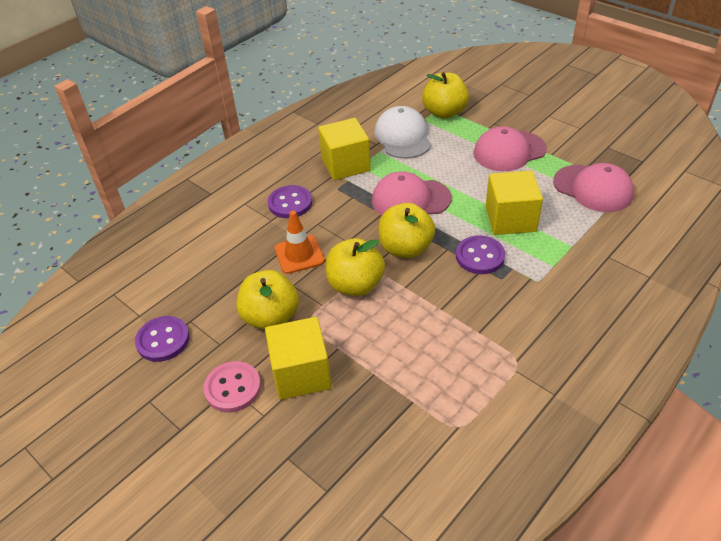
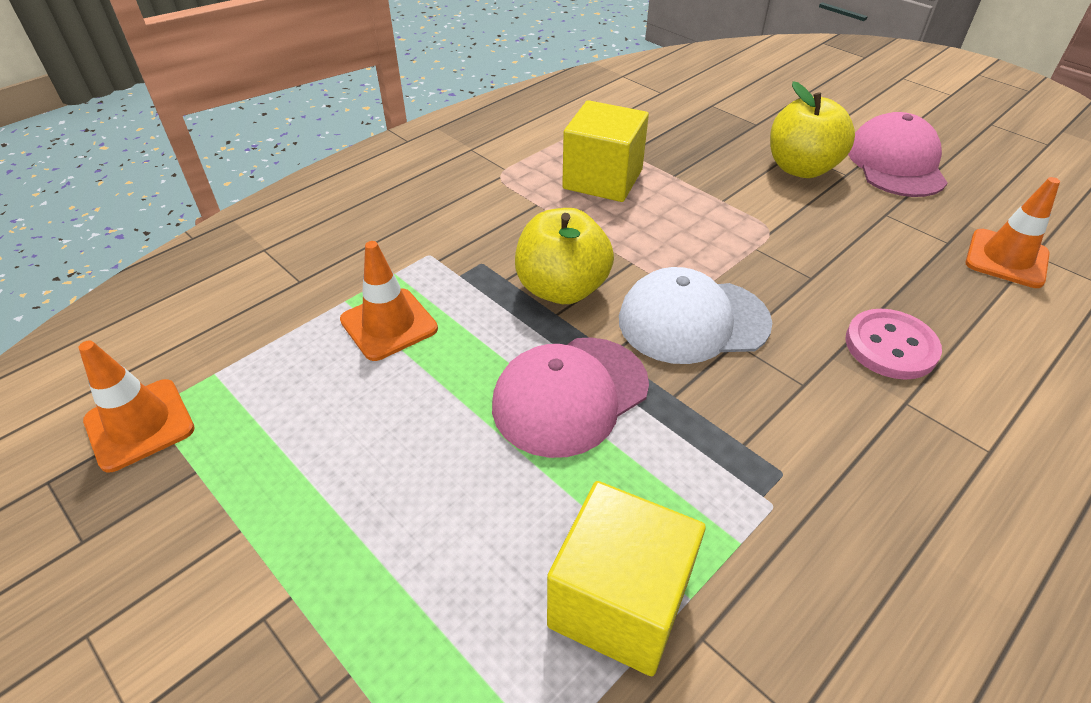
orange traffic cone: 1 -> 3
pink cap: 3 -> 2
purple button: 3 -> 0
yellow apple: 4 -> 2
yellow cube: 3 -> 2

